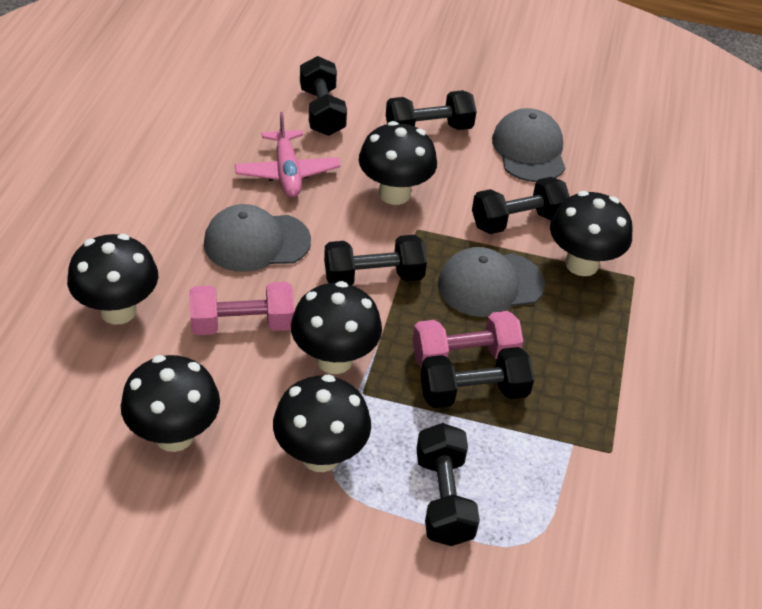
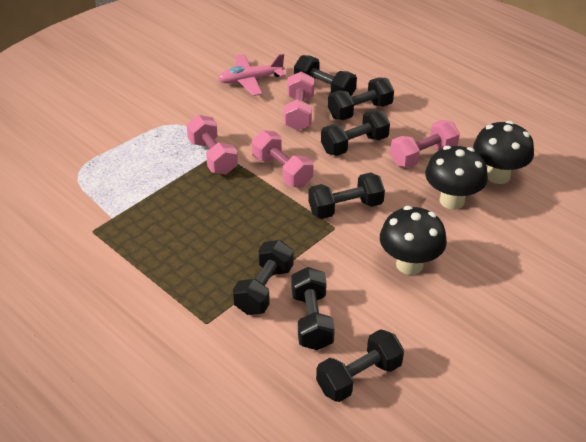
black dumbbell: 6 -> 7
black mushroom: 6 -> 3
grey cap: 3 -> 0
pink dumbbell: 2 -> 4

